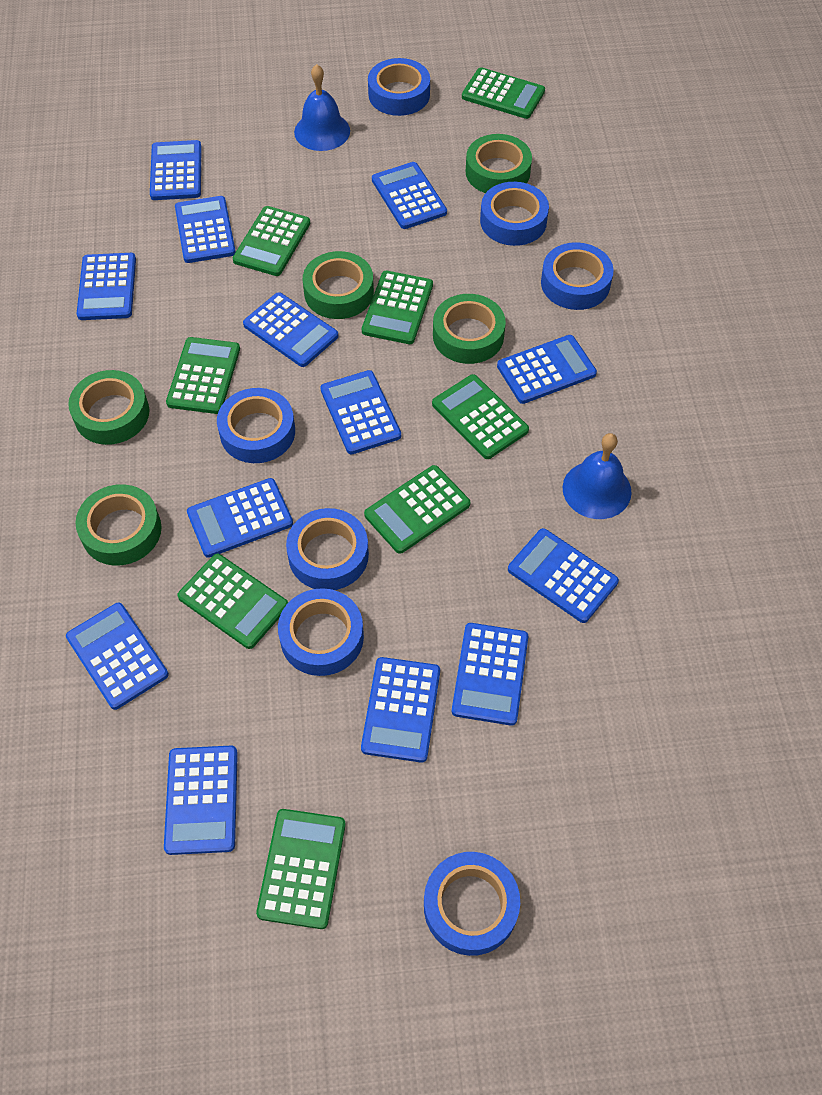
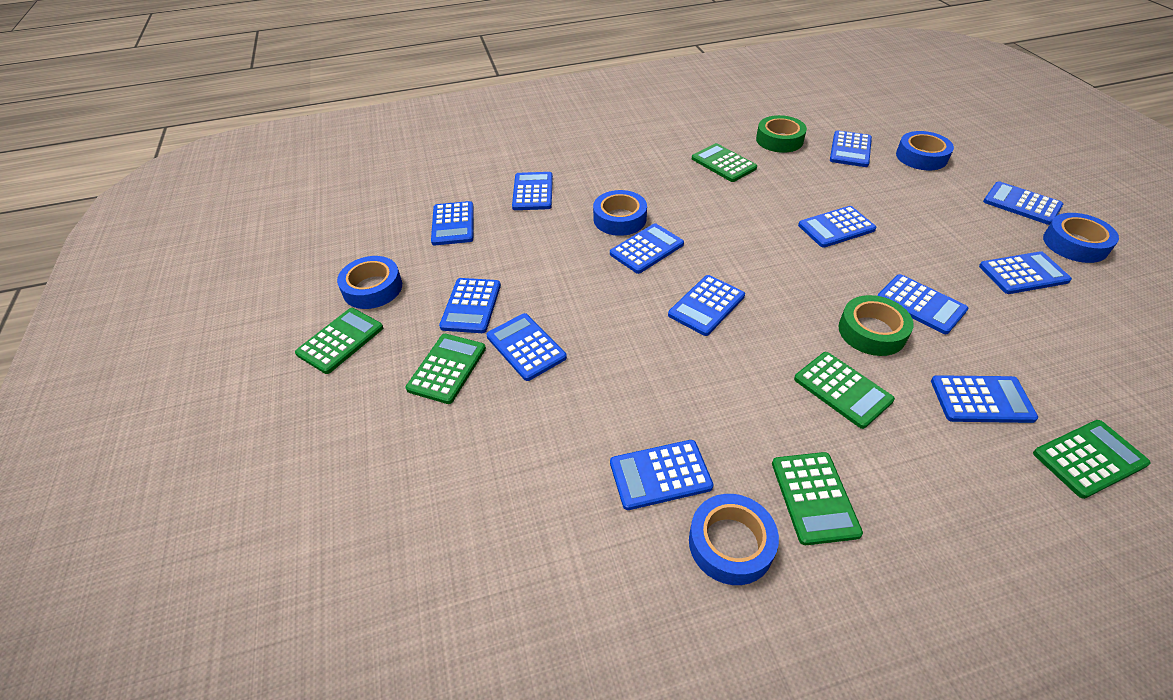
blue bell: 2 -> 0
blue tape: 7 -> 5
green calculator: 8 -> 6
green tape: 5 -> 2

